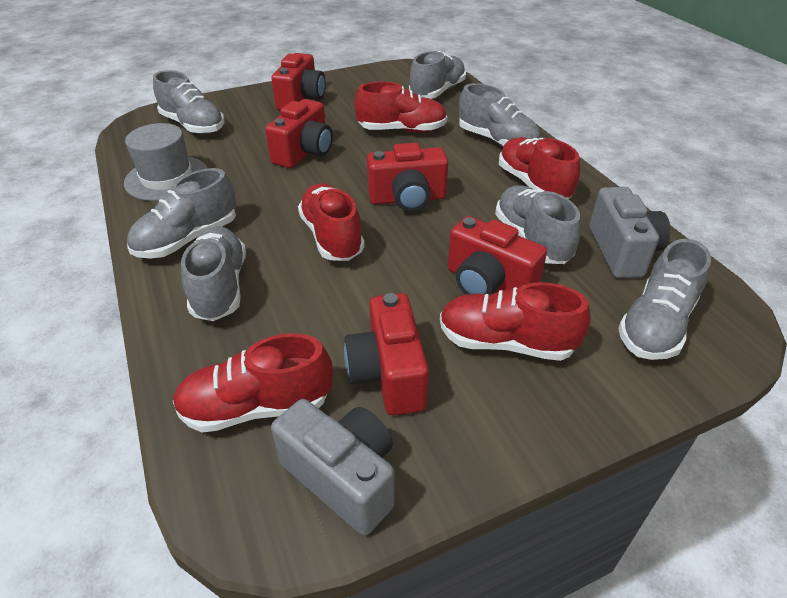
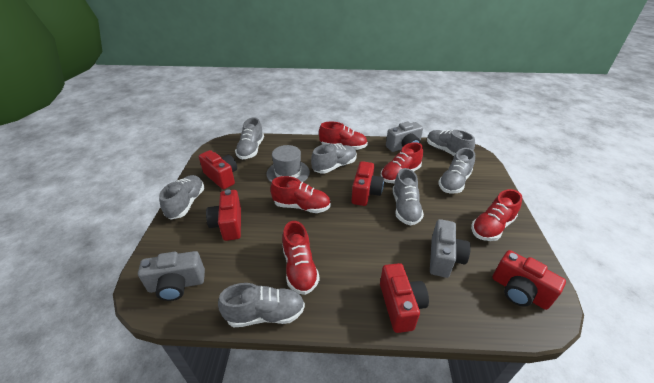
grey camera: 2 -> 3

